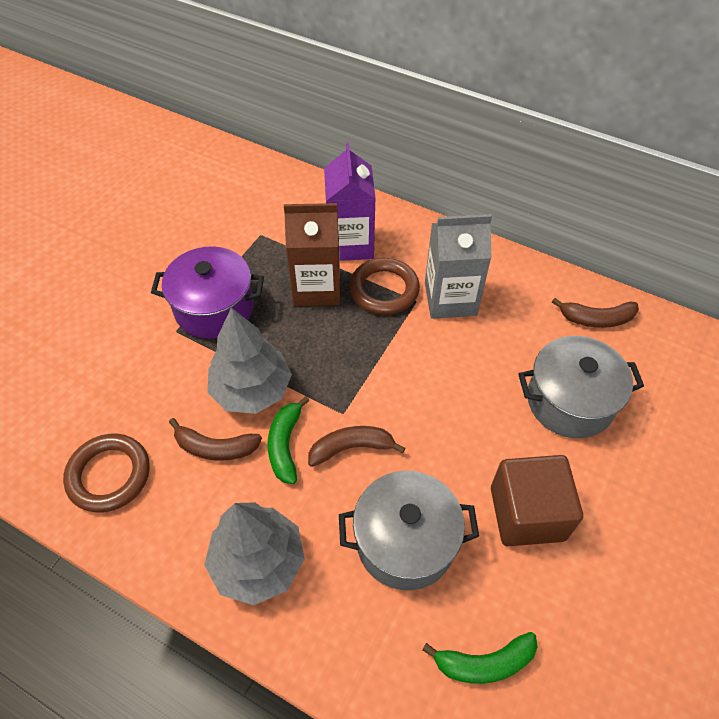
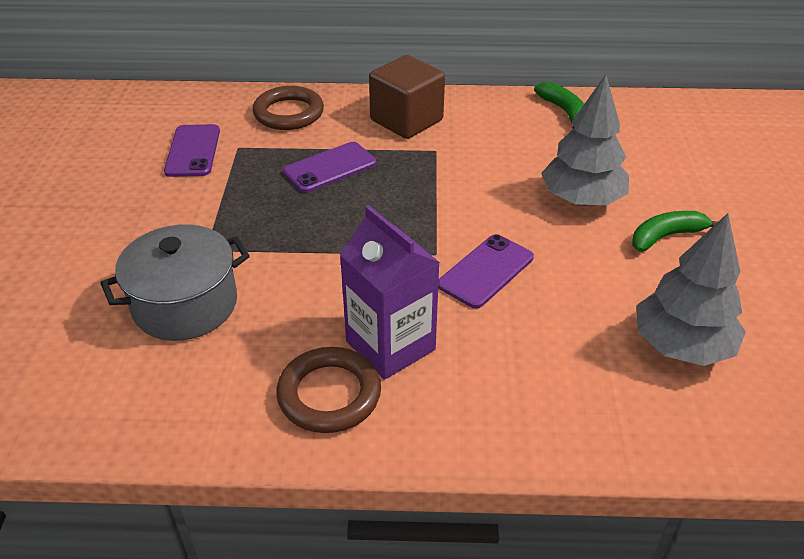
brown banana: 3 -> 0
brown carton: 1 -> 0
grey carton: 1 -> 0
grey pot: 2 -> 1
purple phone: 0 -> 3
purple pot: 1 -> 0

